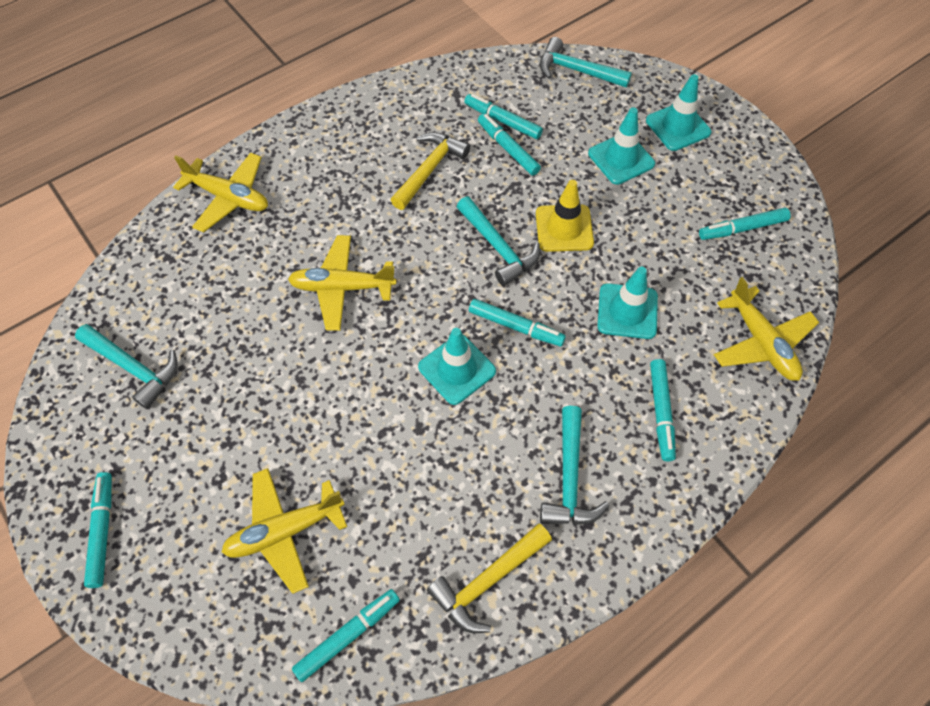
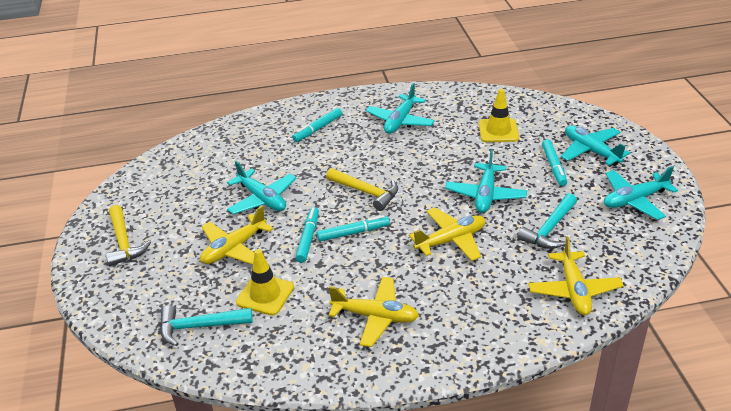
turquoise hammer: 4 -> 2
turquoise marker: 7 -> 4
turquoise plane: 0 -> 5
turquoise traffic cone: 4 -> 0
yellow traffic cone: 1 -> 2

